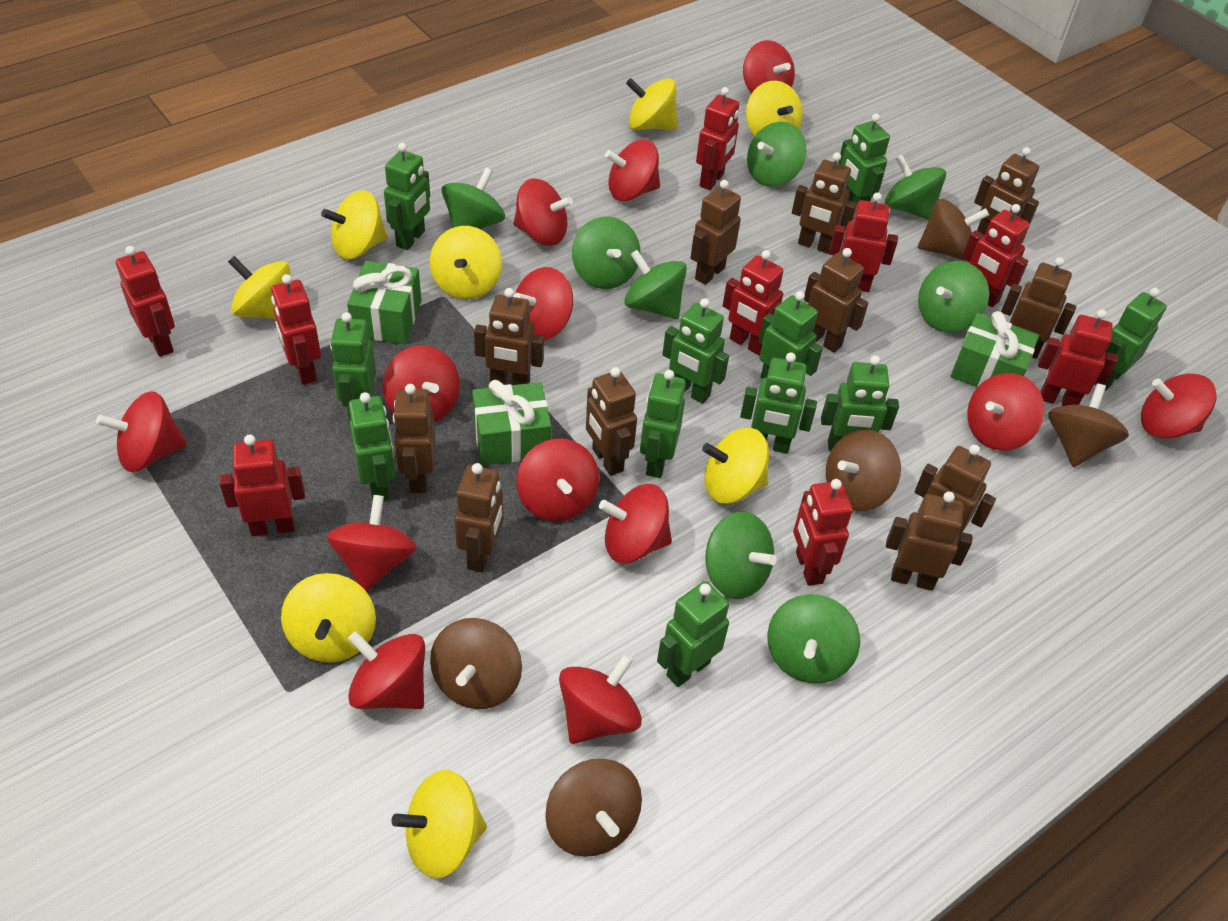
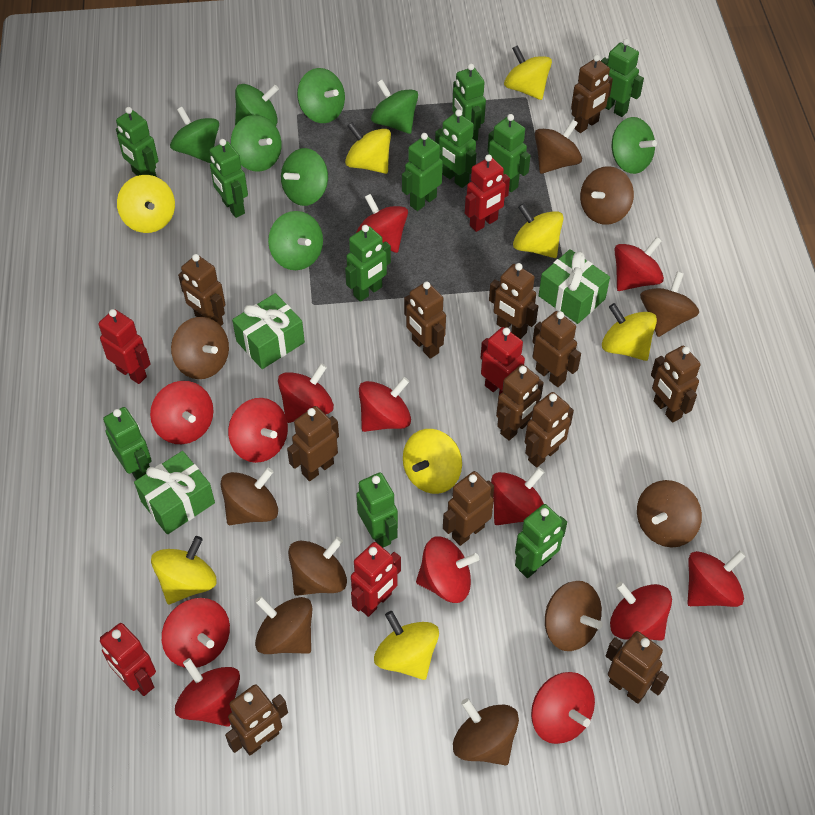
brown robot: 11 -> 12
brown spinning top: 5 -> 10
red robot: 9 -> 5

